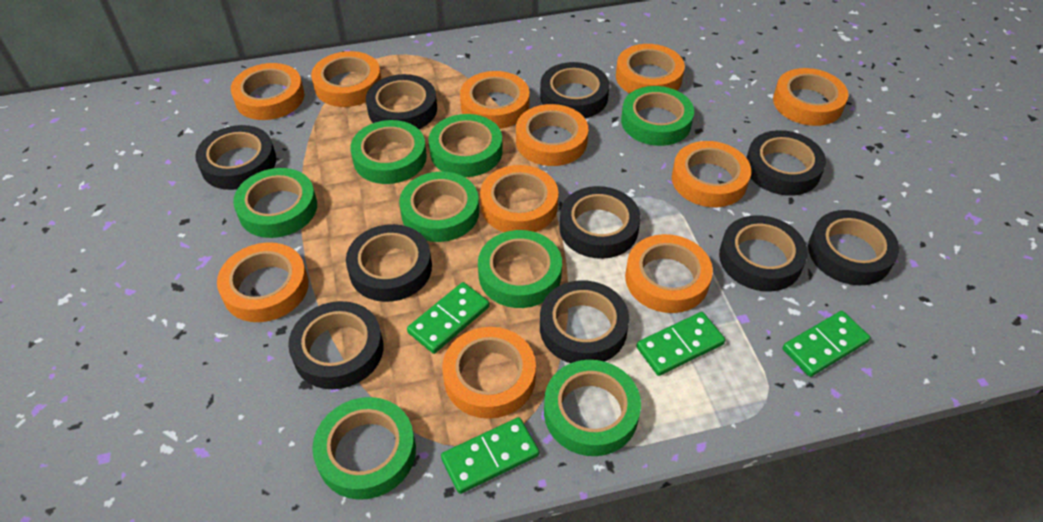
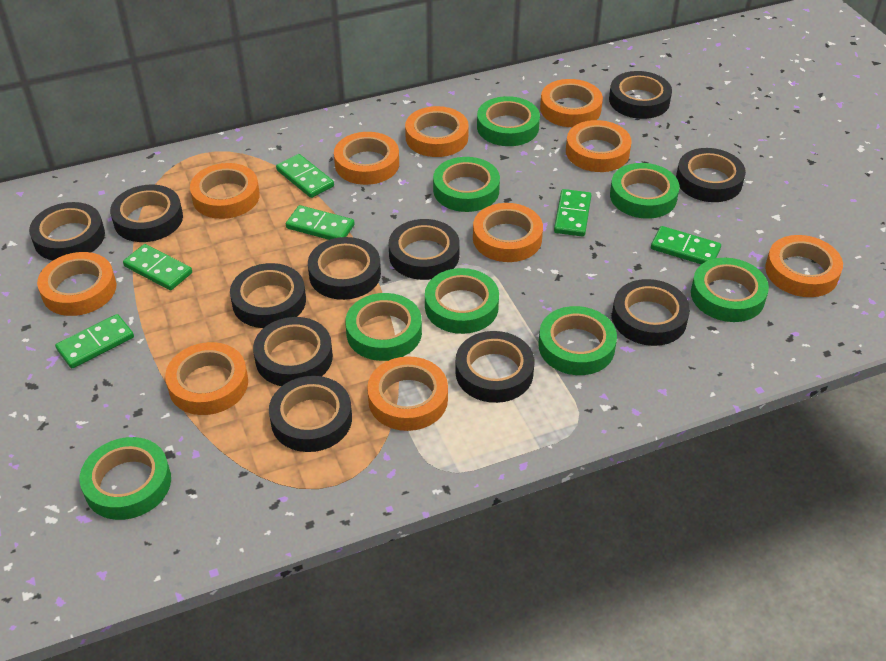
black tape: 10 -> 11
green domino: 4 -> 6
orange tape: 11 -> 10

